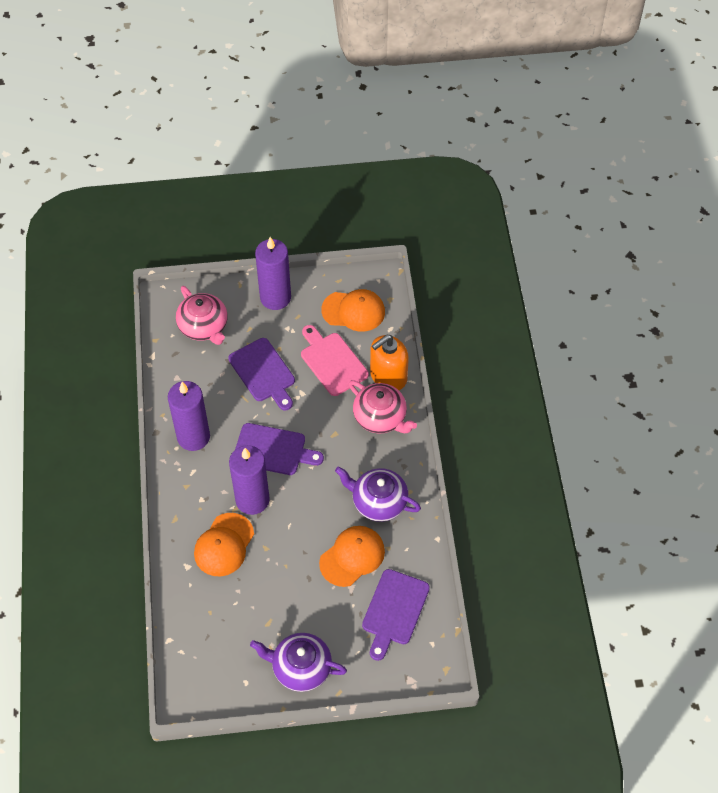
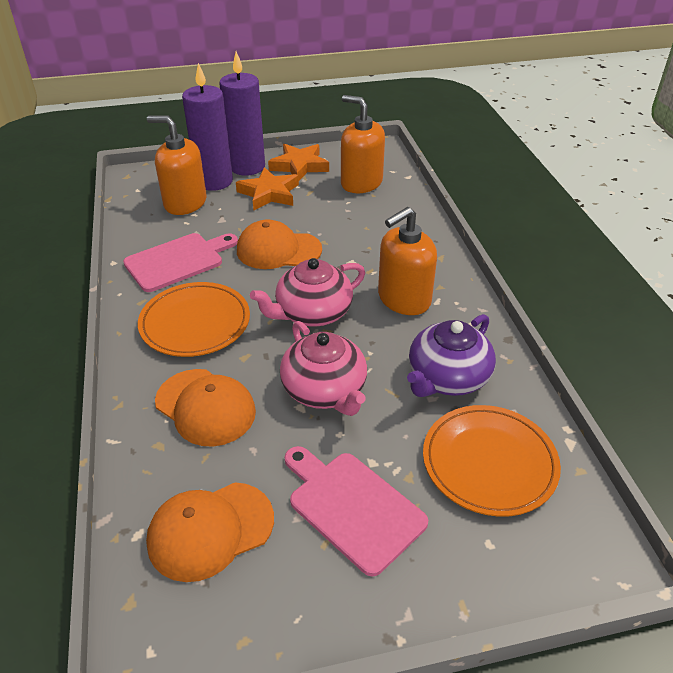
orange plate: 0 -> 2
orange soap dispenser: 1 -> 3
orange star: 0 -> 2
pink cutting board: 1 -> 2
purple candle: 3 -> 2
purple cutting board: 3 -> 0
purple teapot: 2 -> 1

